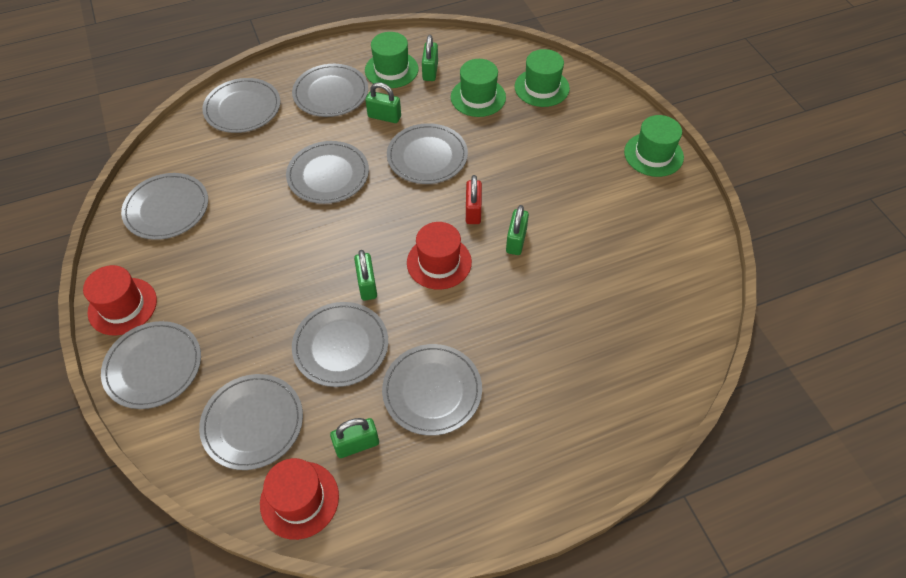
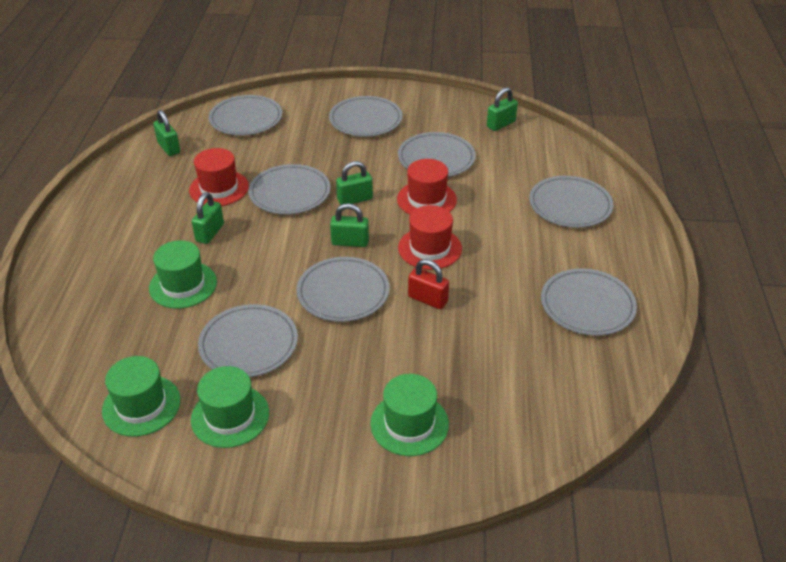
grey plate: 9 -> 8

